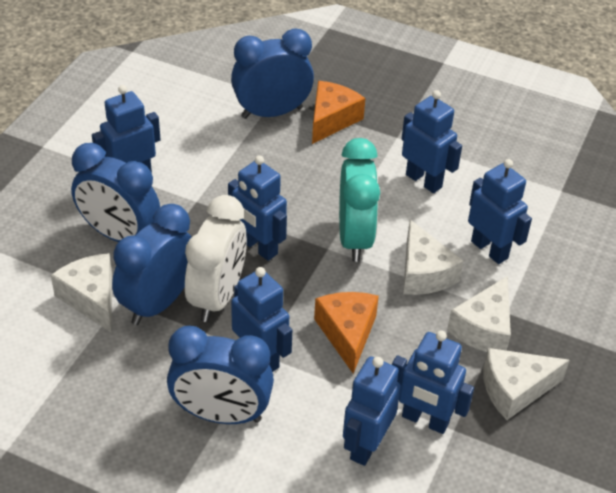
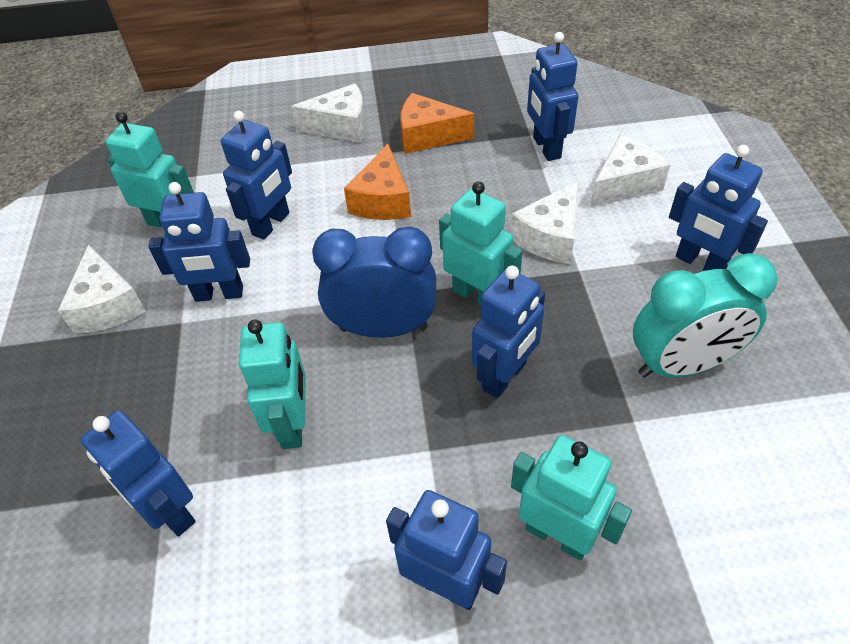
blue clock: 4 -> 1
turquoise robot: 0 -> 4
white clock: 1 -> 0

